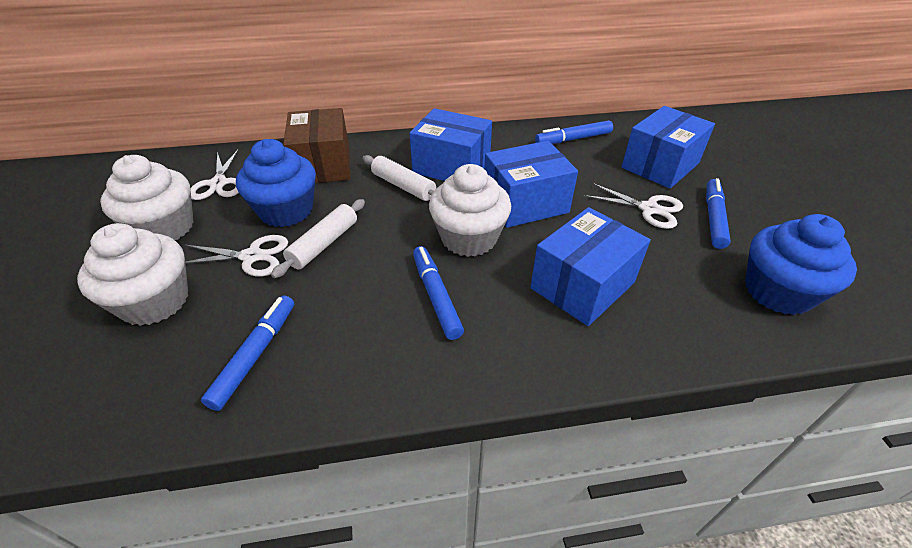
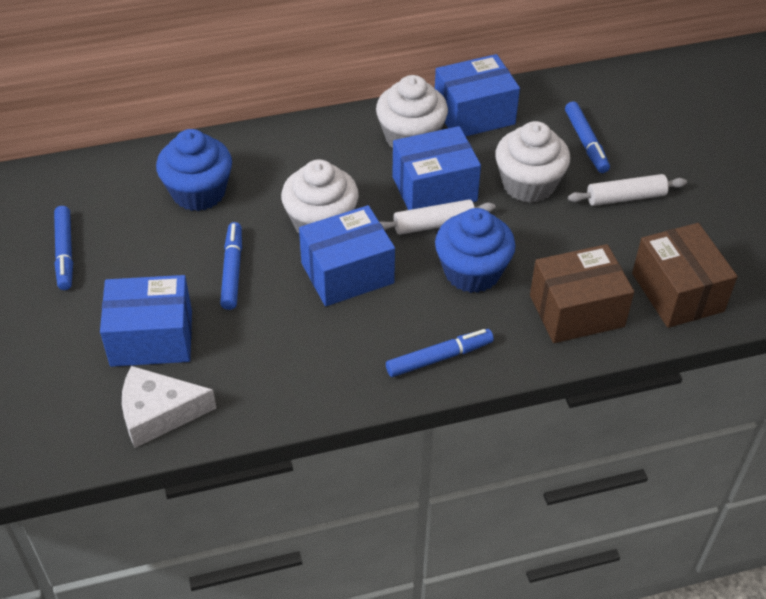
brown box: 1 -> 2
white cheese: 0 -> 1
white scissors: 3 -> 0

